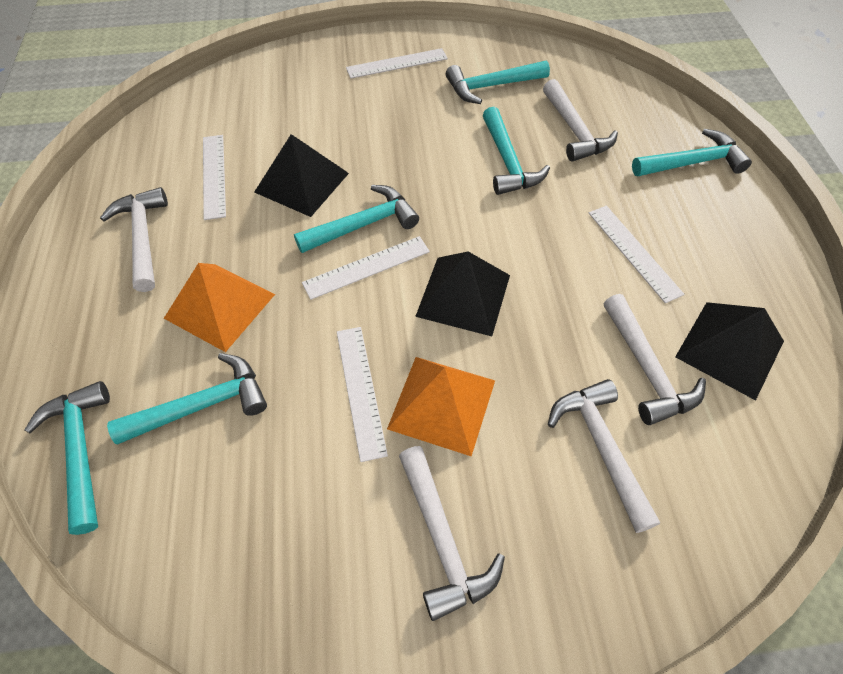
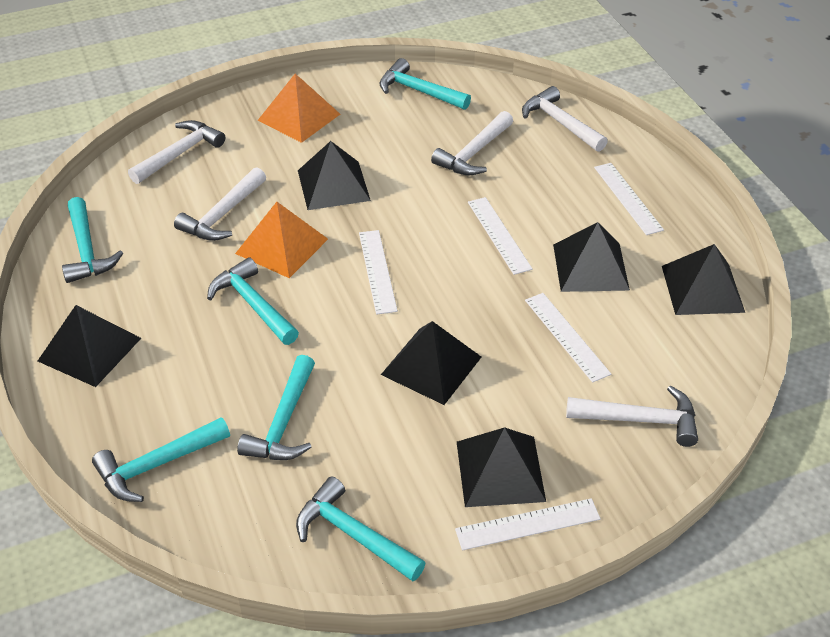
black pyramid: 3 -> 6

